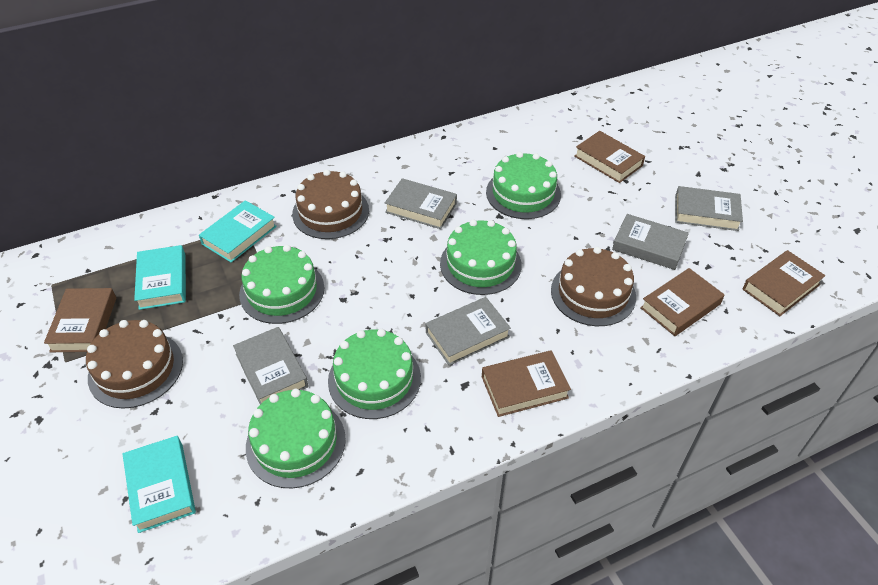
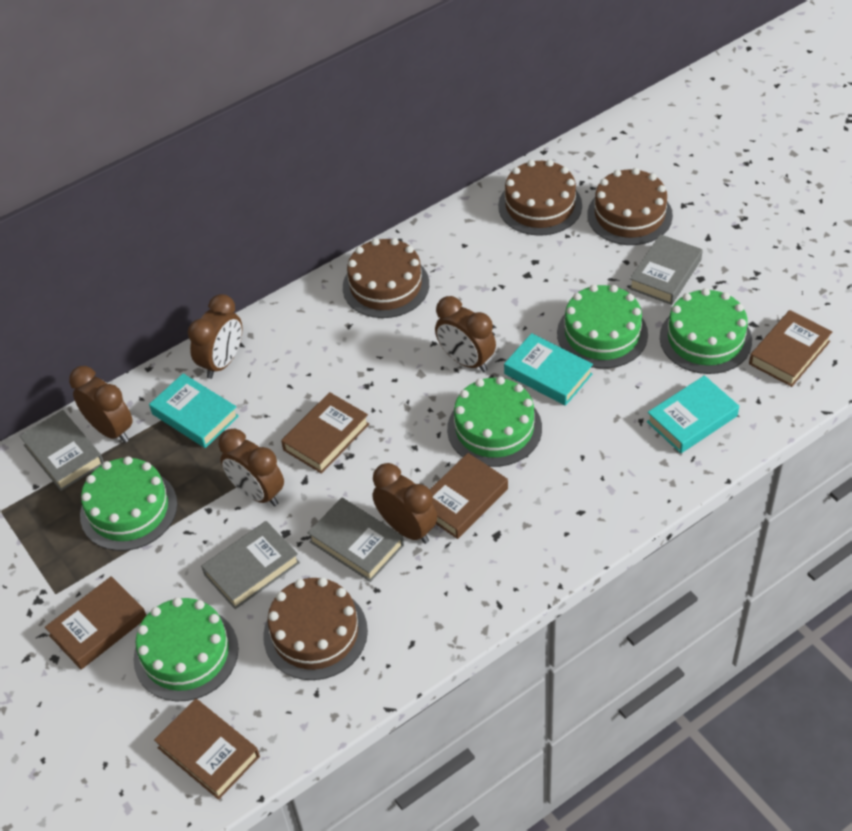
brown cake: 3 -> 4
brown clock: 0 -> 5
grey book: 5 -> 4

